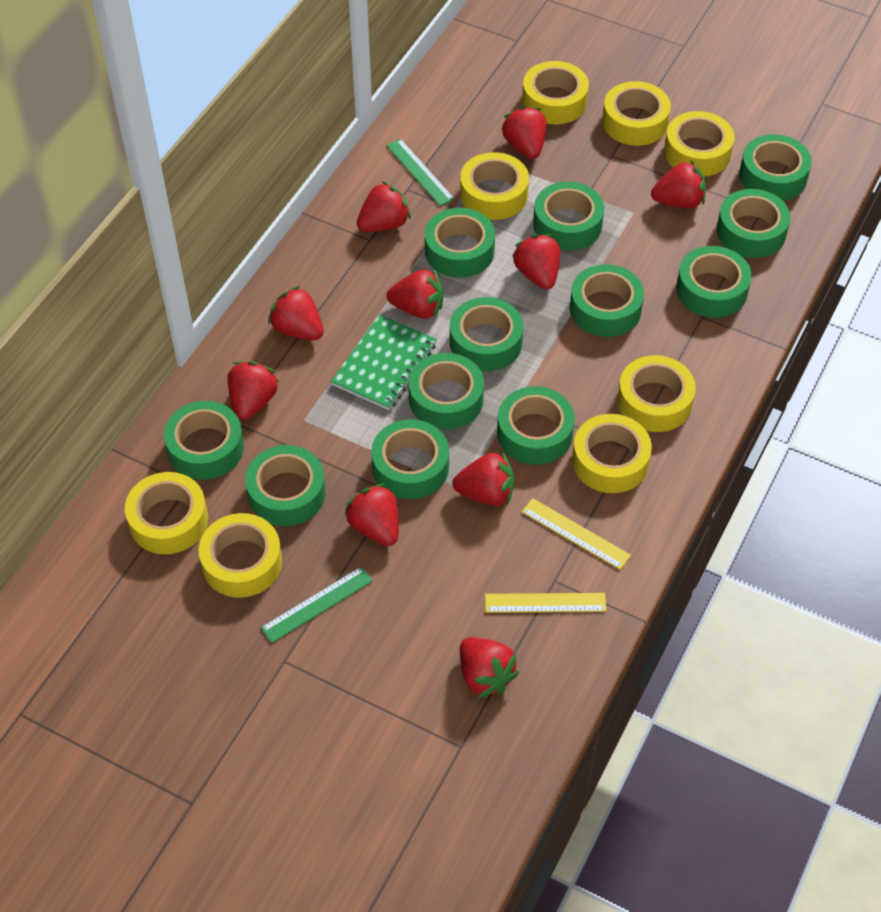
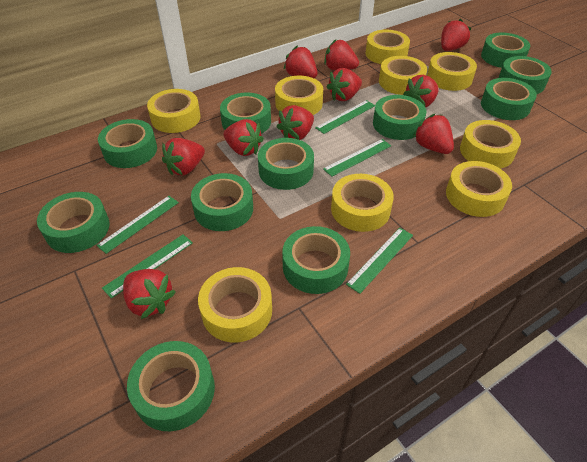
green notebook: 1 -> 0
green ruler: 2 -> 5
green tape: 12 -> 11
yellow ruler: 2 -> 0
yellow tape: 8 -> 9

